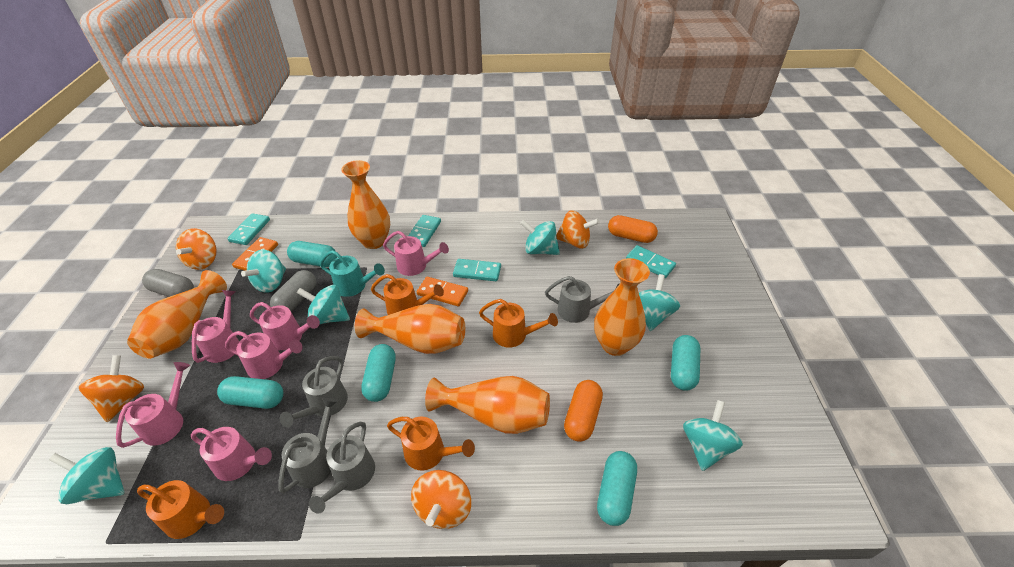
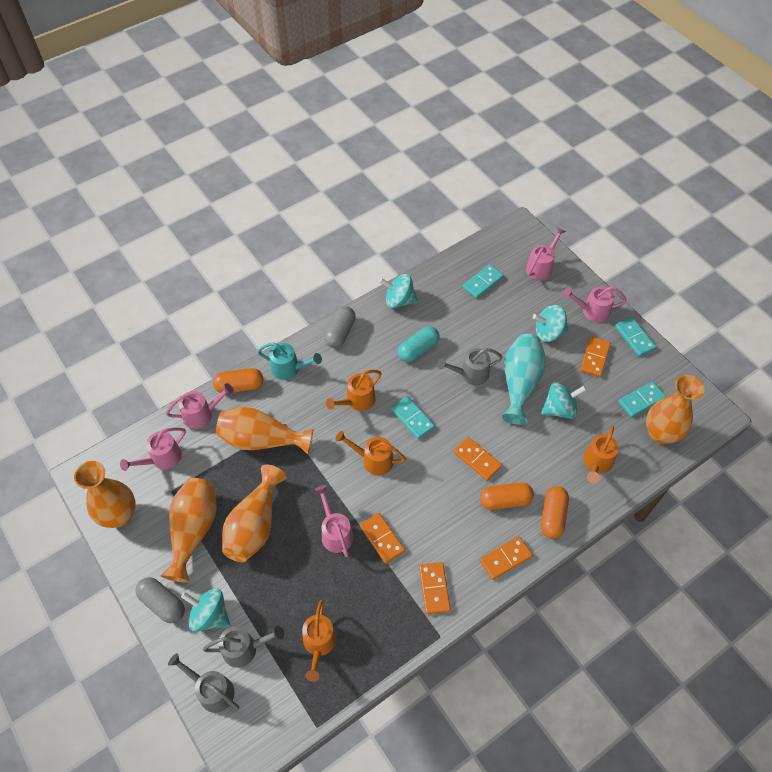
grey watering can: 4 -> 3
orange capsule: 2 -> 3
orange domino: 2 -> 5
orange spinning top: 4 -> 0
pink watering can: 6 -> 5
turquoise capsule: 5 -> 1
turquoise spinning top: 6 -> 4
turquoise vase: 0 -> 1

